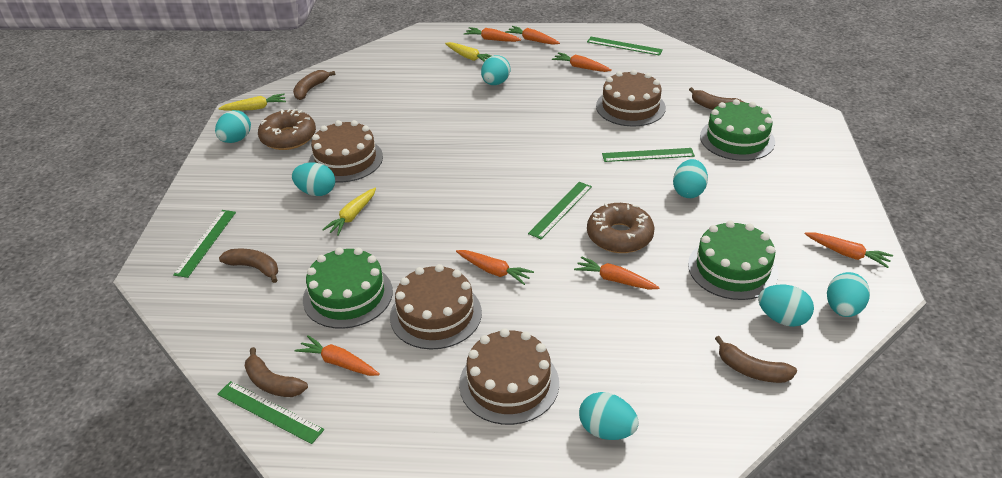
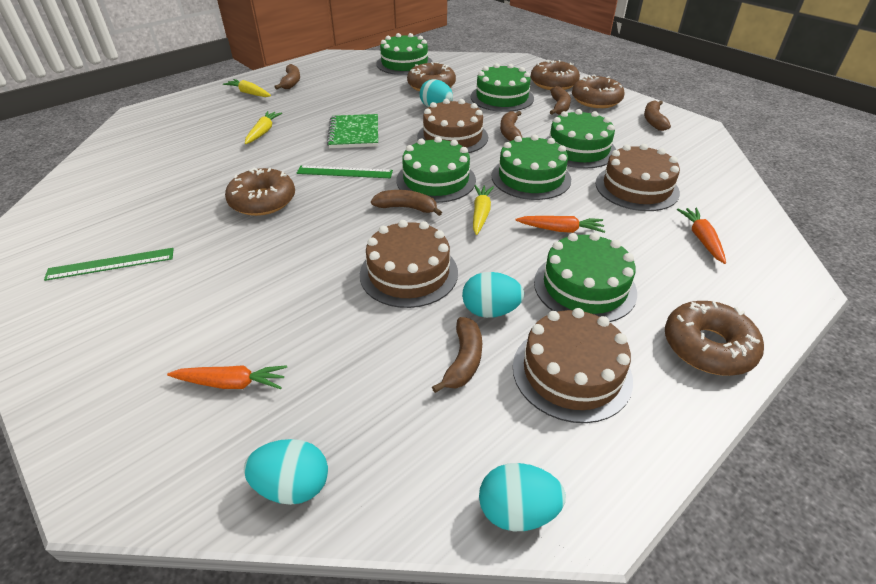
brown banana: 5 -> 6
brown donut: 2 -> 5
green cake: 3 -> 6
green notebook: 0 -> 1
green ruler: 5 -> 2
orange carrot: 7 -> 3
turquoise egg: 7 -> 4

